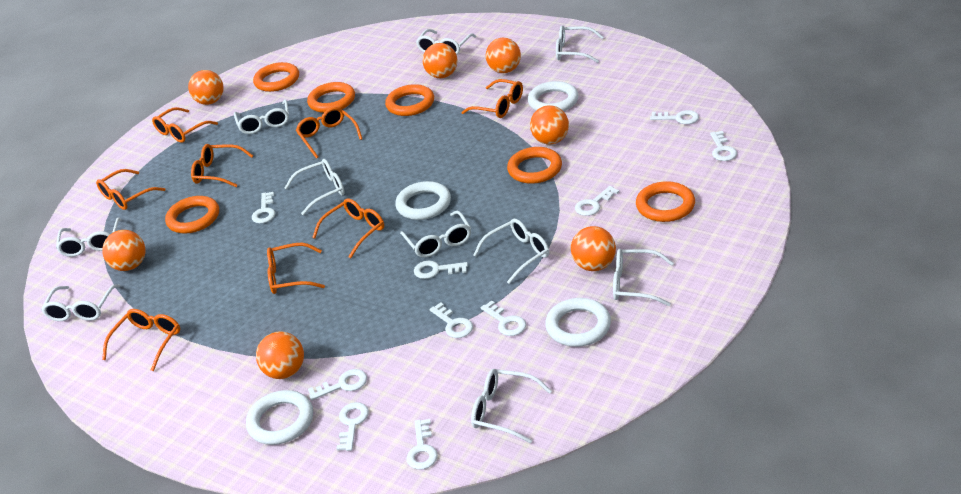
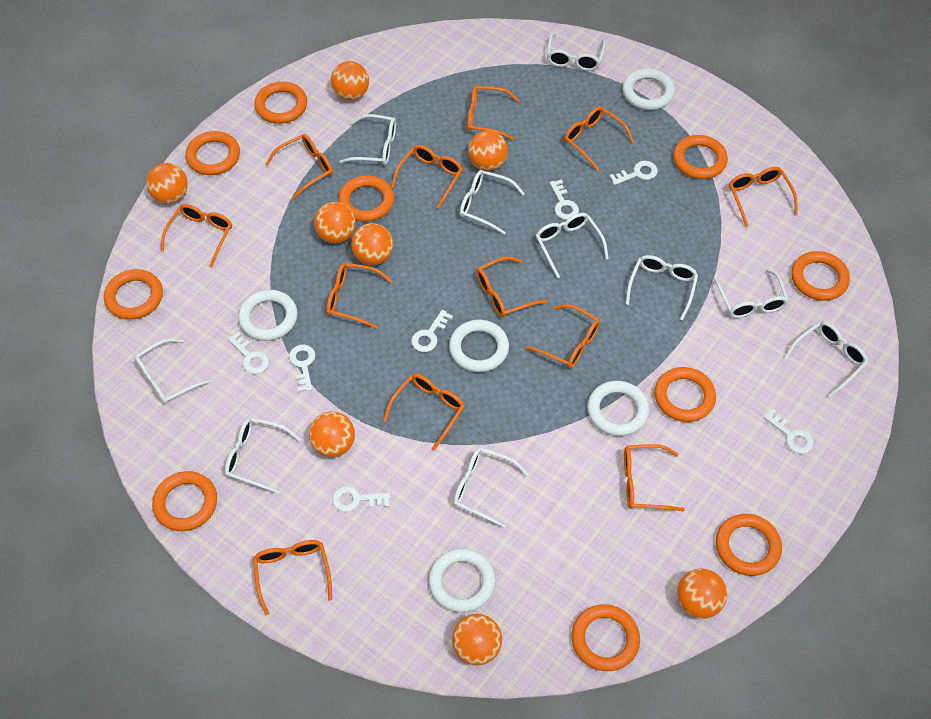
orange ball: 7 -> 8
orange glasses: 8 -> 12
orange ring: 6 -> 10
white key: 10 -> 7
white ring: 4 -> 5

